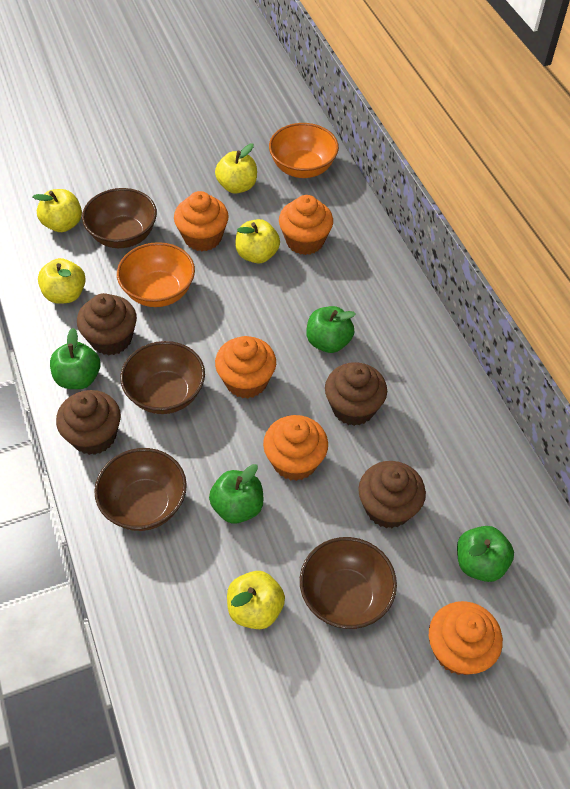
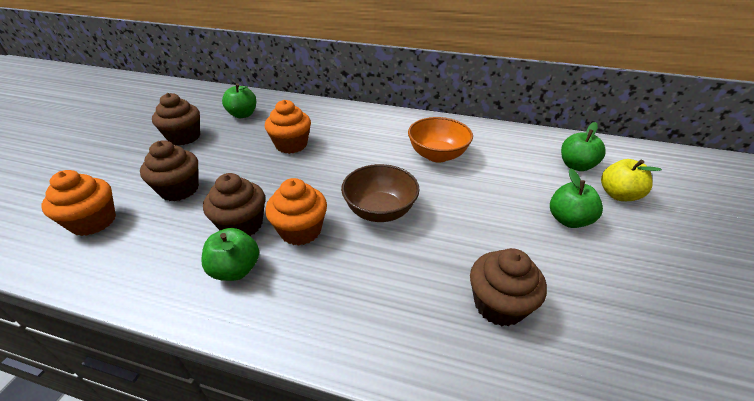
brown bowl: 4 -> 1
orange bowl: 2 -> 1
orange cupcake: 5 -> 3
yellow apple: 5 -> 1

